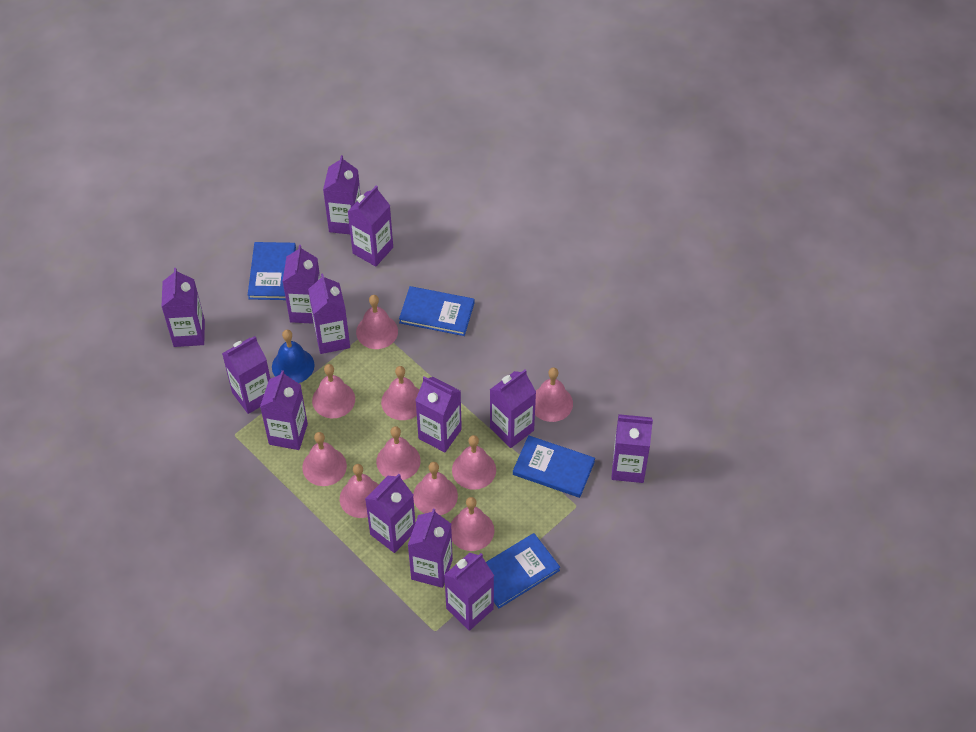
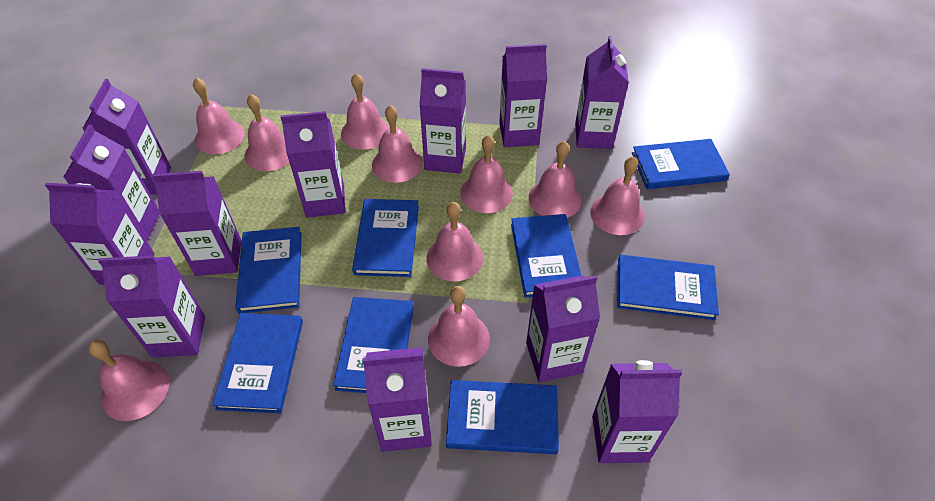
blue bell: 1 -> 0
blue book: 4 -> 8
purple carton: 13 -> 12

